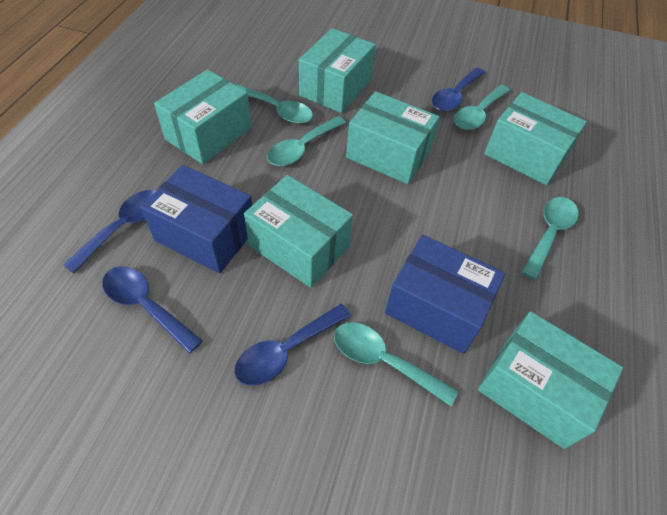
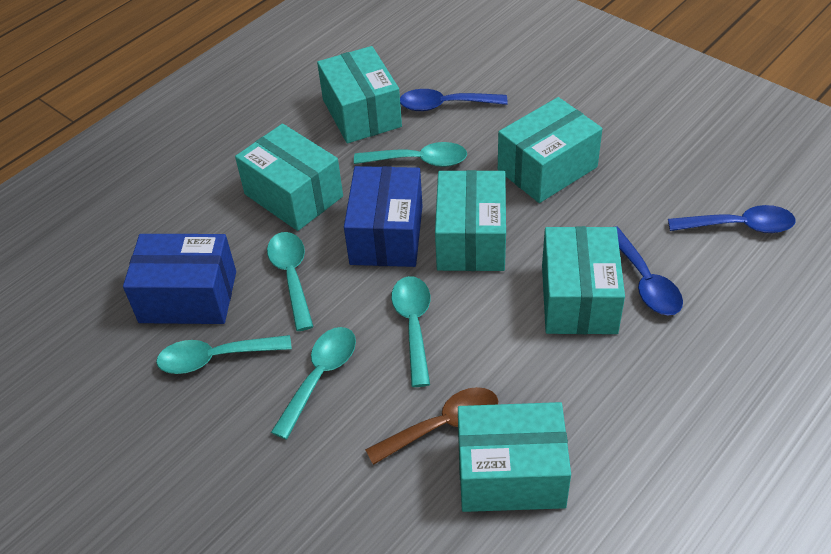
blue spoon: 4 -> 3
brown spoon: 0 -> 1

